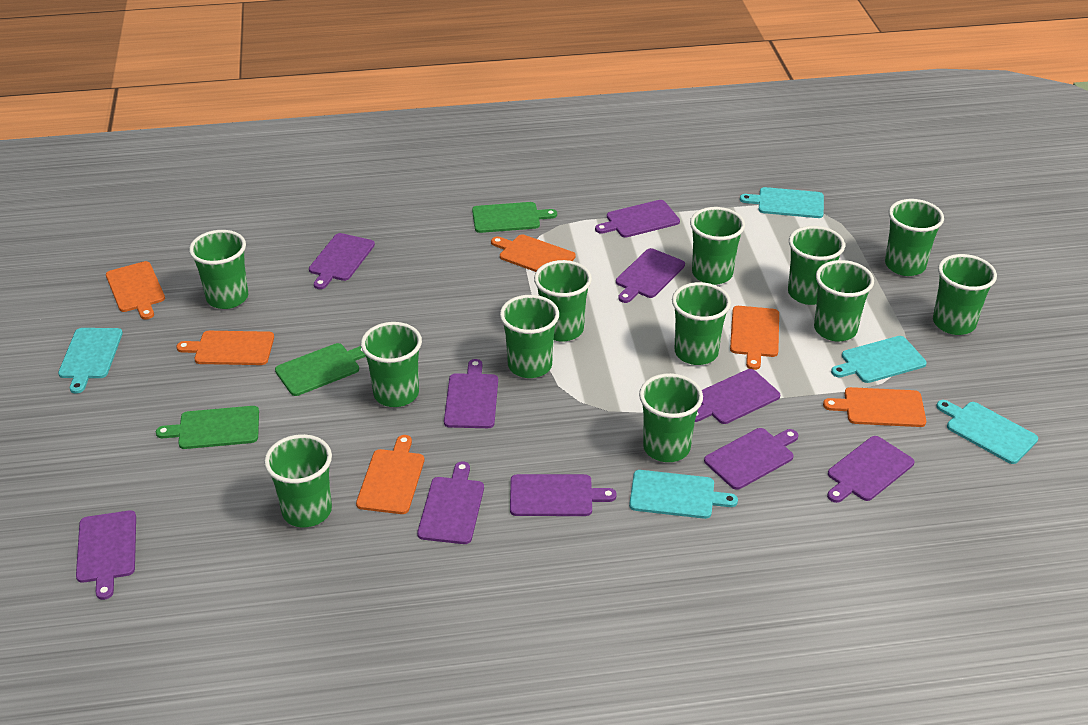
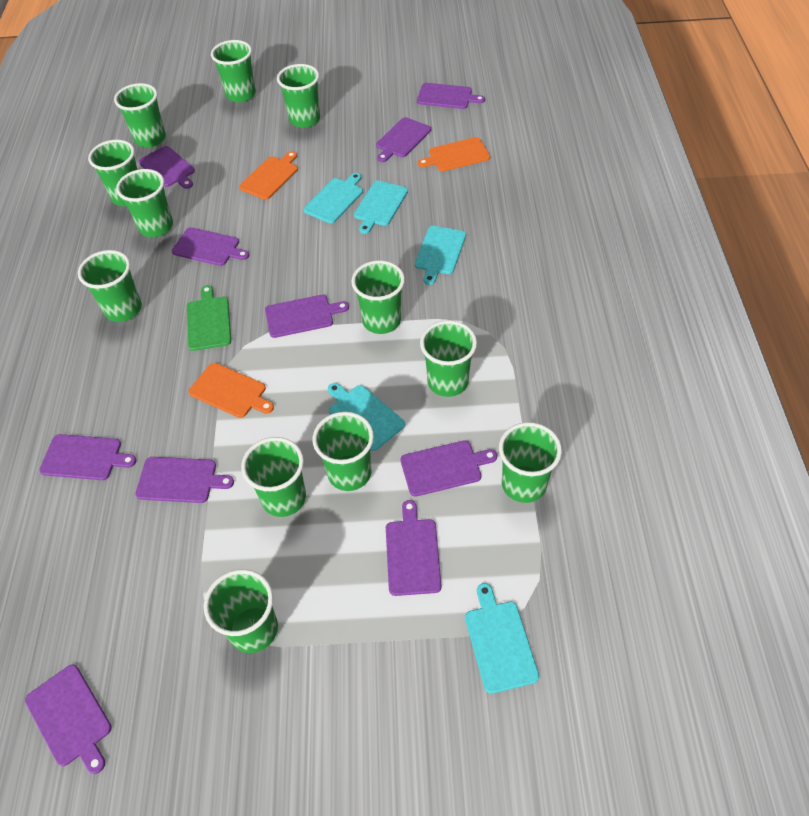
green cutting board: 3 -> 1
orange cutting board: 6 -> 3

